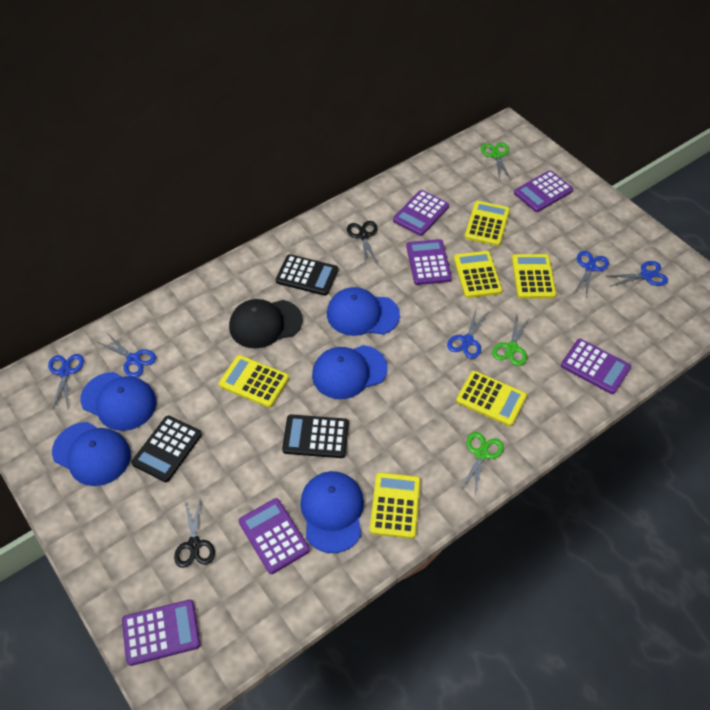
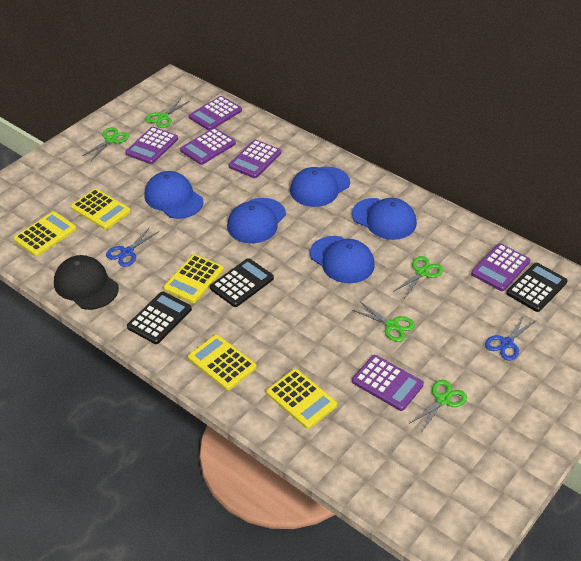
black scissors: 2 -> 0
blue scissors: 5 -> 2
green scissors: 3 -> 5
yellow calculator: 6 -> 5

